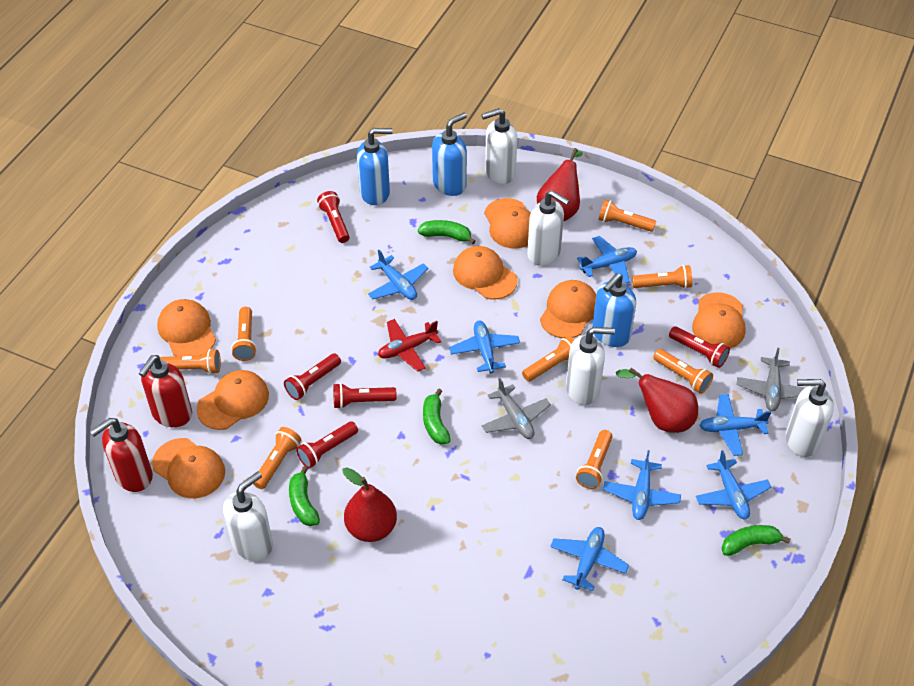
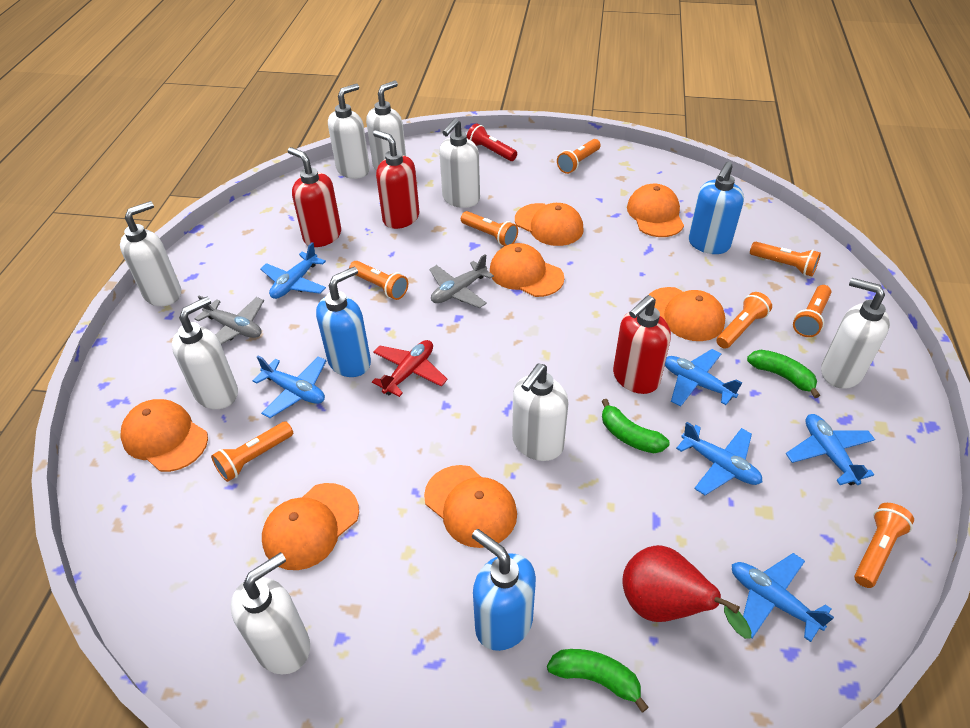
blue plane: 7 -> 6
green banana: 4 -> 3
red flashlight: 5 -> 1
red pear: 3 -> 1
red soap dispenser: 2 -> 3
white soap dispenser: 5 -> 8

